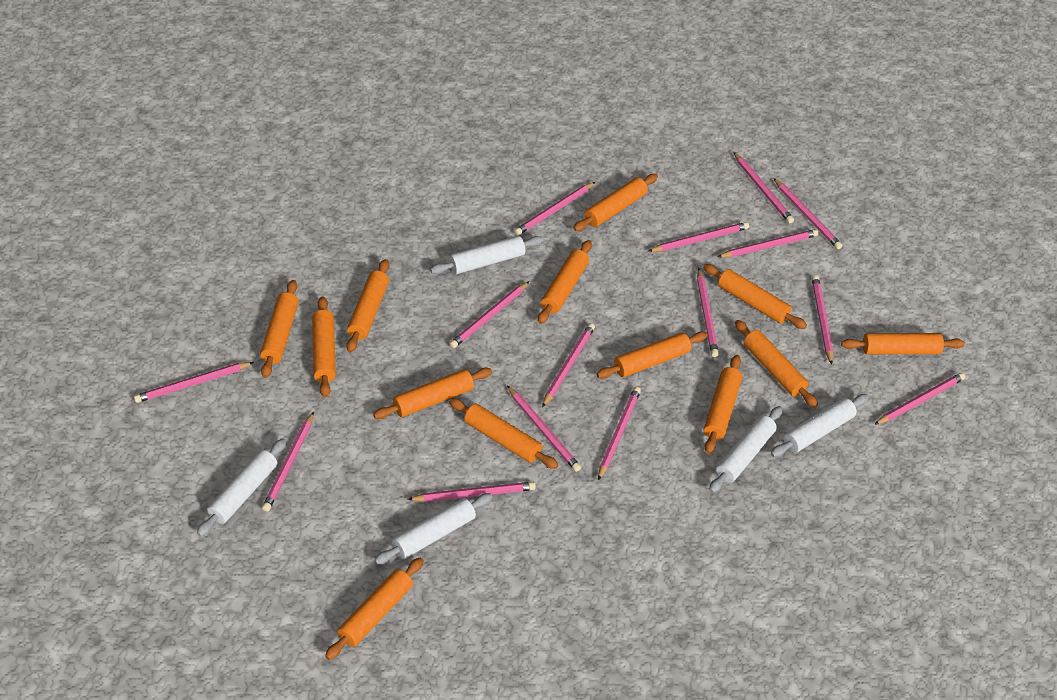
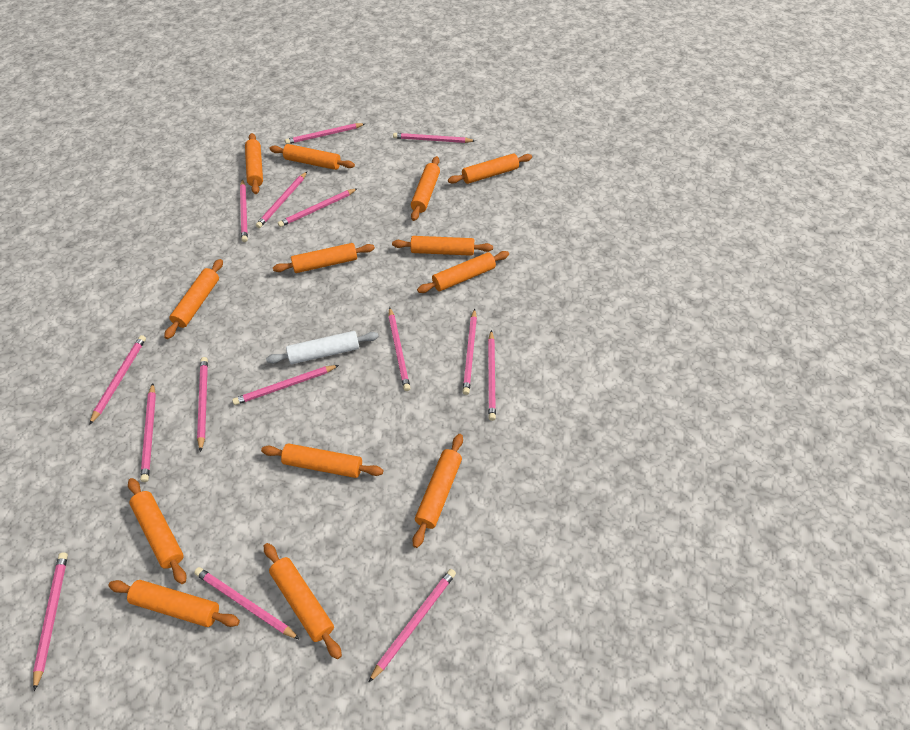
white rolling pin: 5 -> 1

